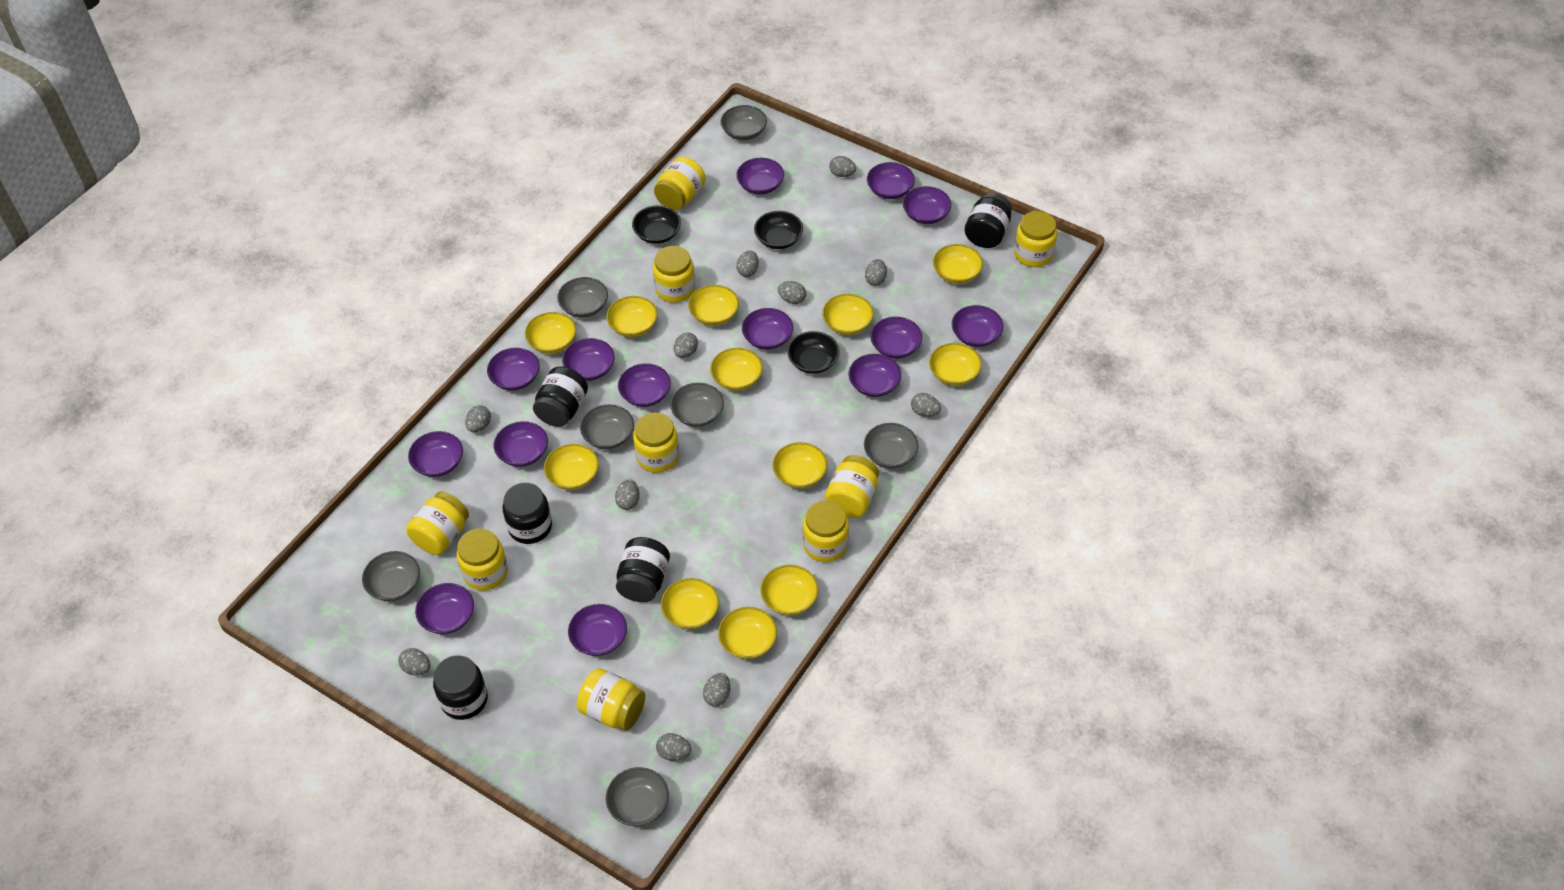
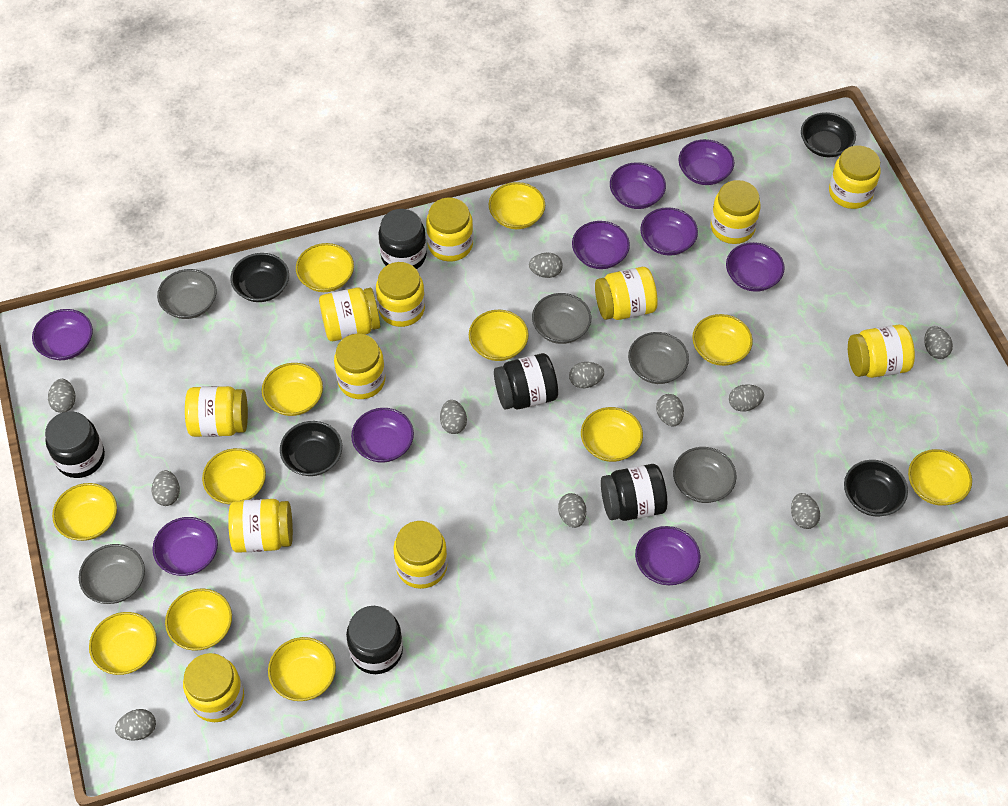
black bowl: 3 -> 4
grey bowl: 7 -> 5
purple bowl: 14 -> 9
yellow jar: 9 -> 12

